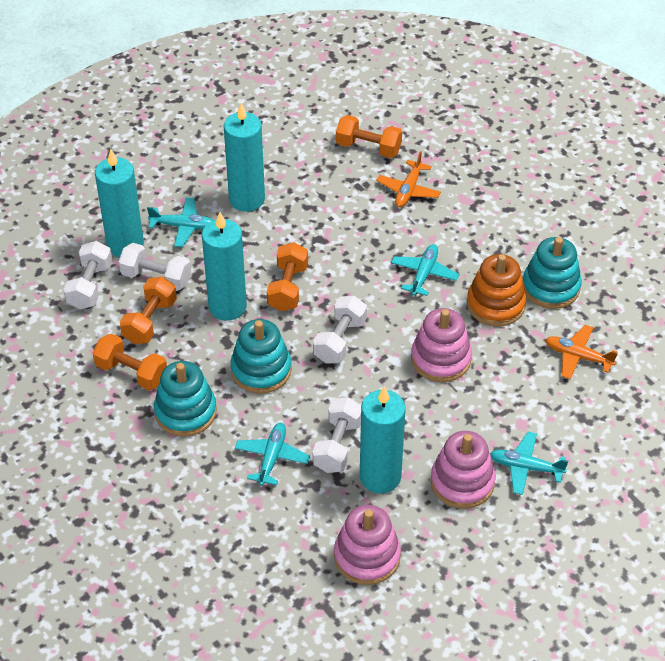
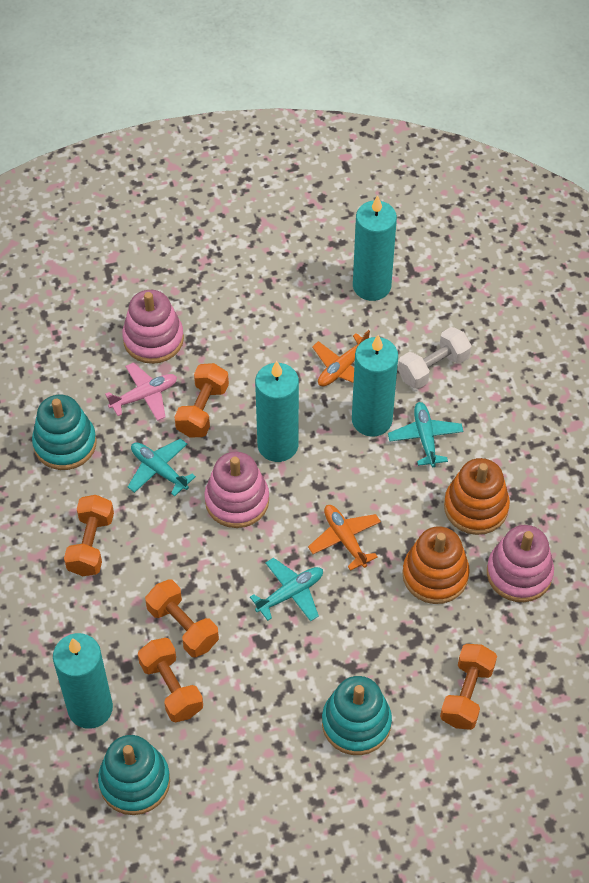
orange dumbbell: 4 -> 5
orange stacking toy: 1 -> 2
pink plane: 0 -> 1
turquoise plane: 4 -> 3
white dumbbell: 4 -> 1

